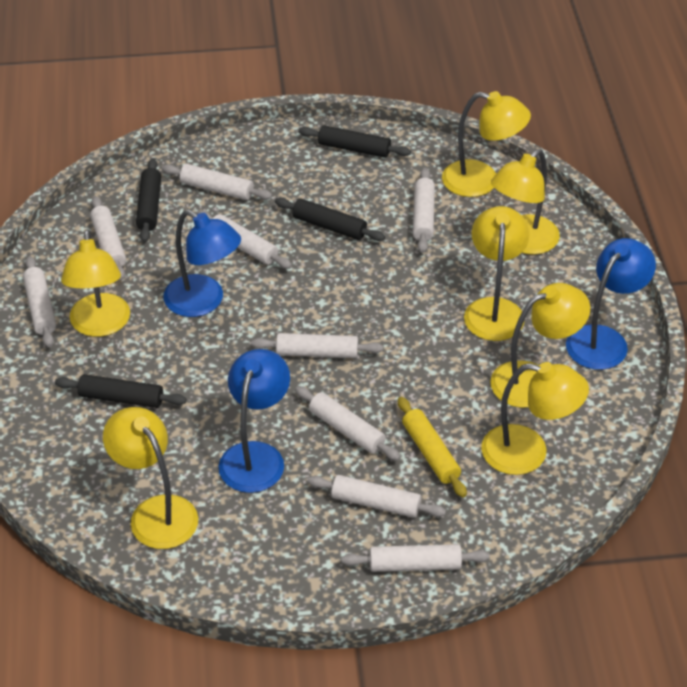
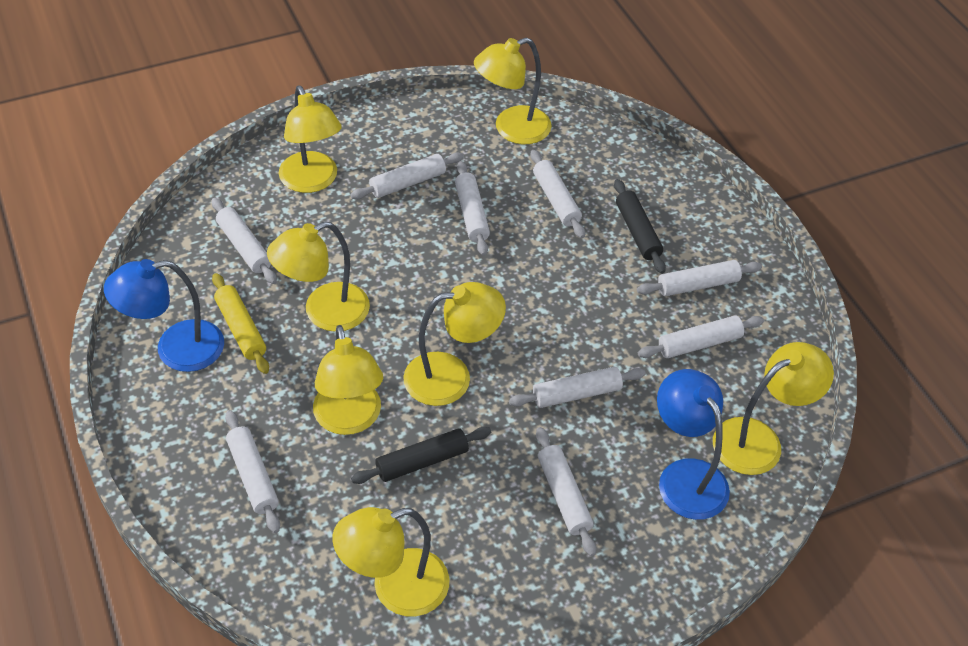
black rolling pin: 4 -> 2
blue lamp: 3 -> 2

